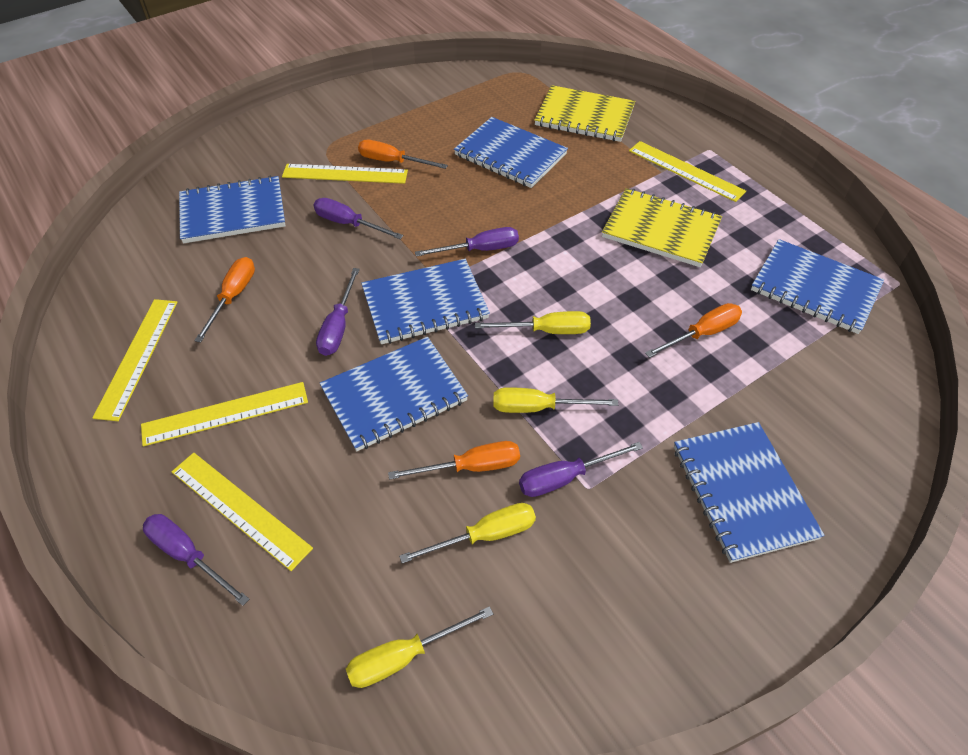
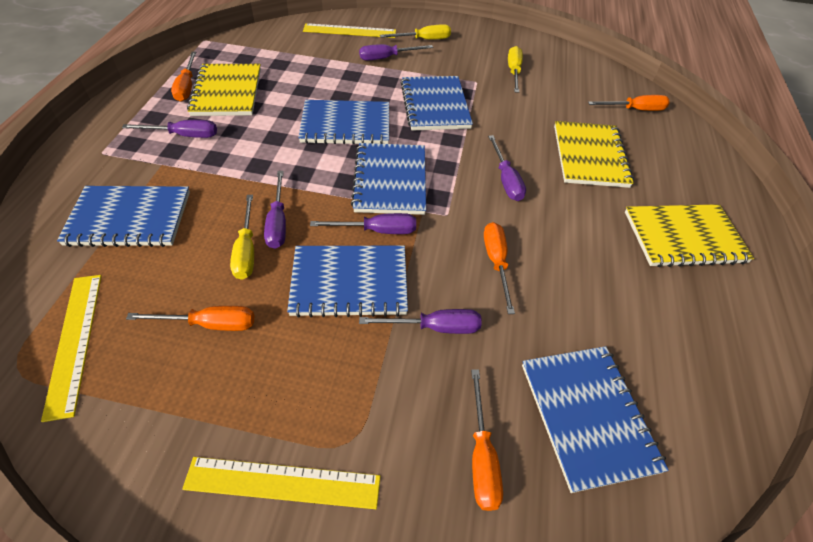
orange screwdriver: 4 -> 5
purple screwdriver: 5 -> 6
yellow notebook: 2 -> 3
yellow ruler: 5 -> 3
yellow screwdriver: 4 -> 3

